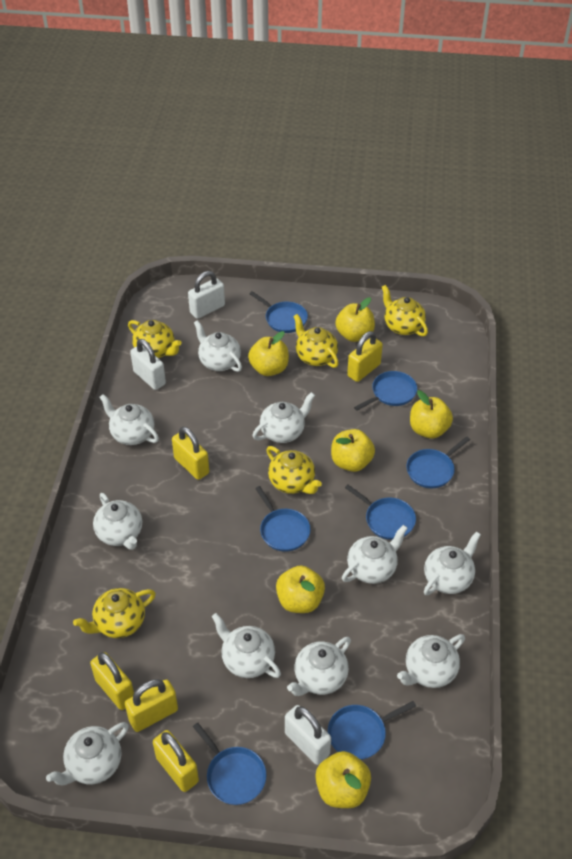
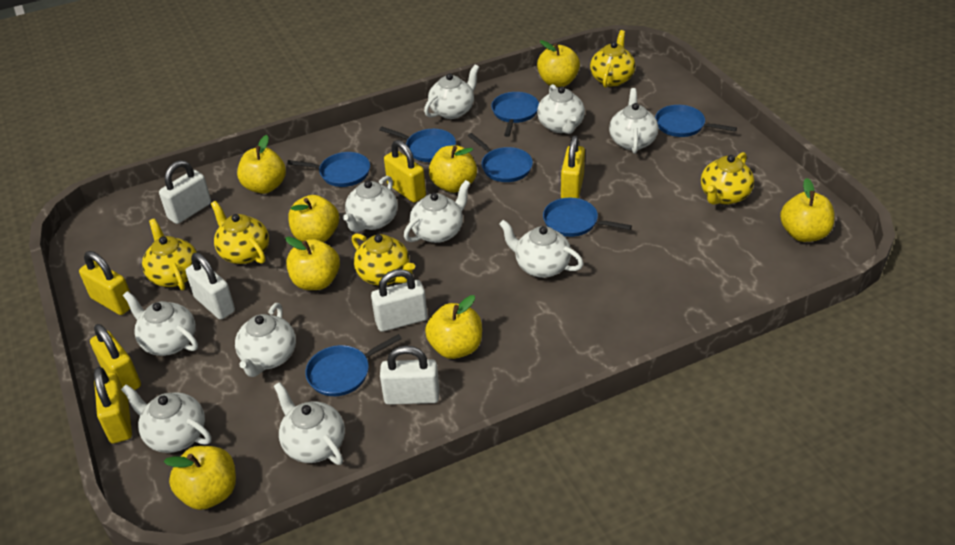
white padlock: 3 -> 4
yellow apple: 6 -> 8

